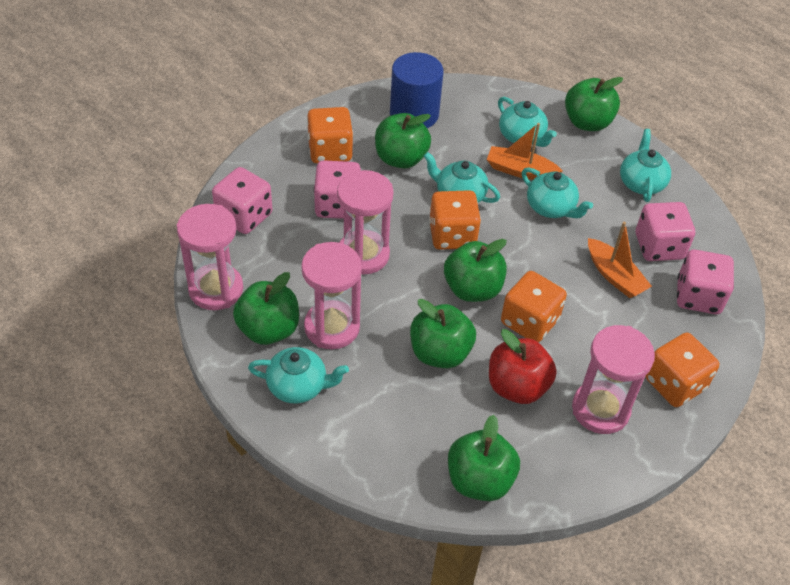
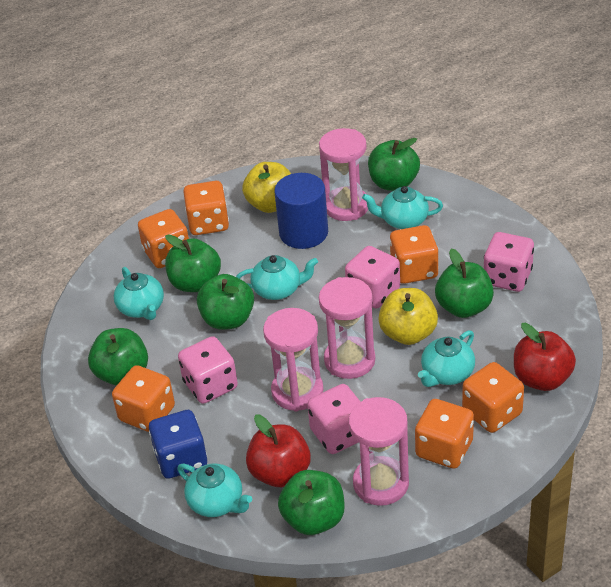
blue dice: 0 -> 1
orange boat: 2 -> 0
orange dice: 4 -> 6
red apple: 1 -> 2
yellow apple: 0 -> 2

